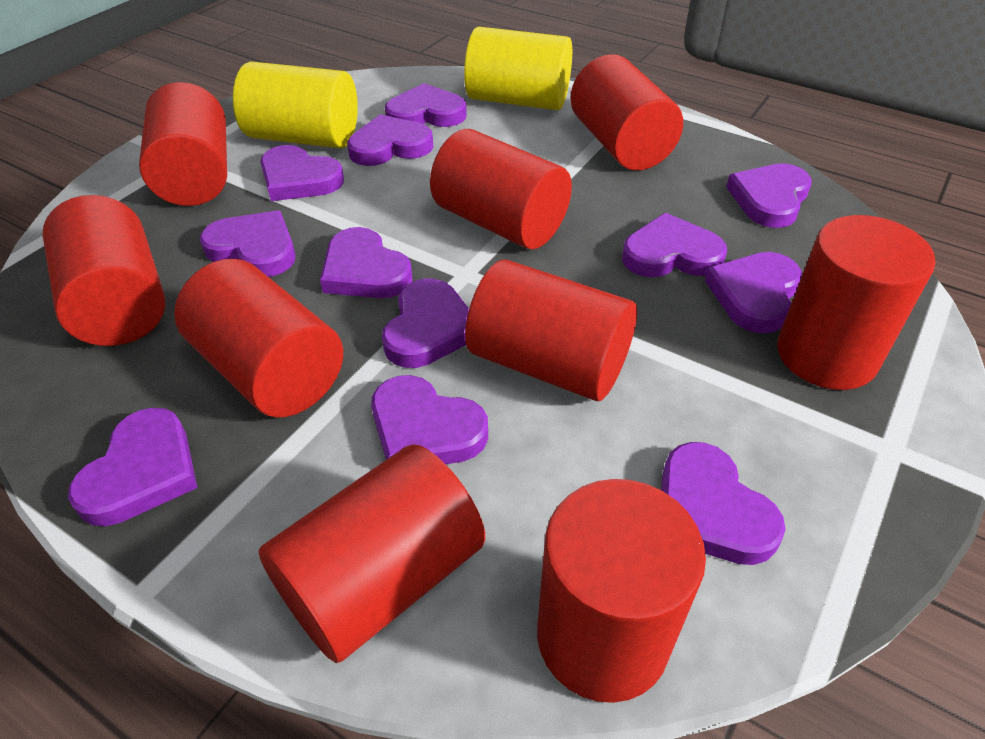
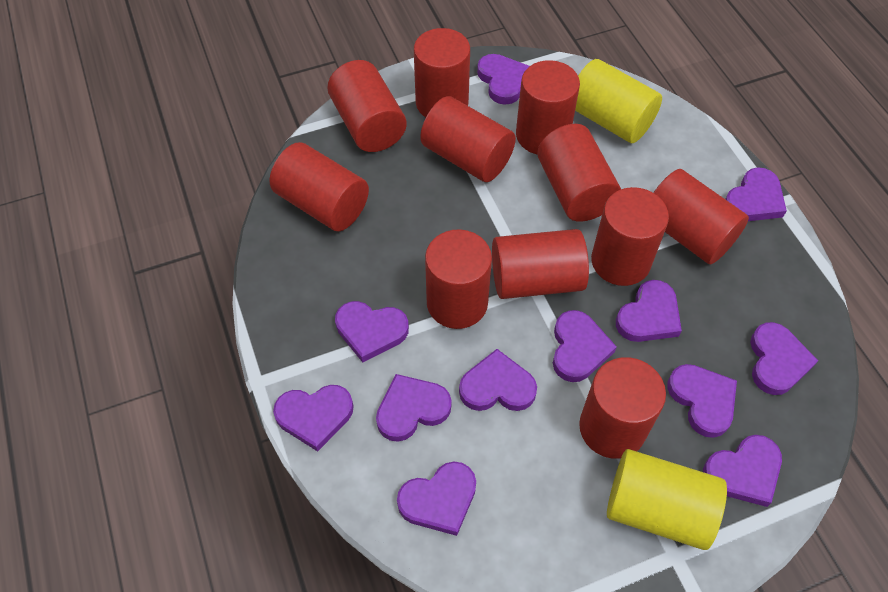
red cylinder: 9 -> 11

